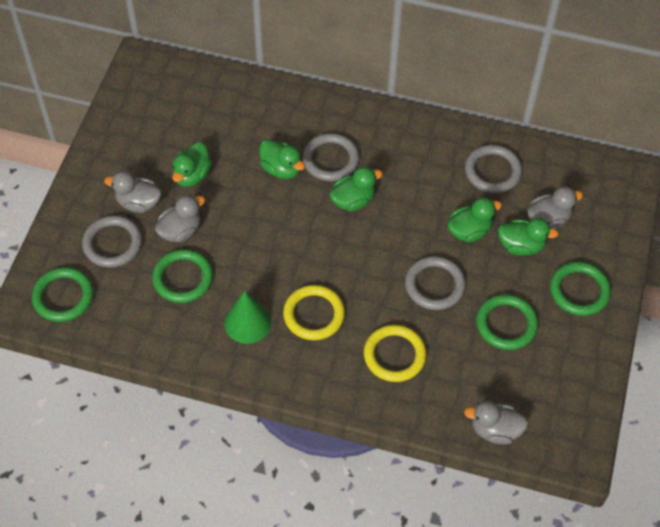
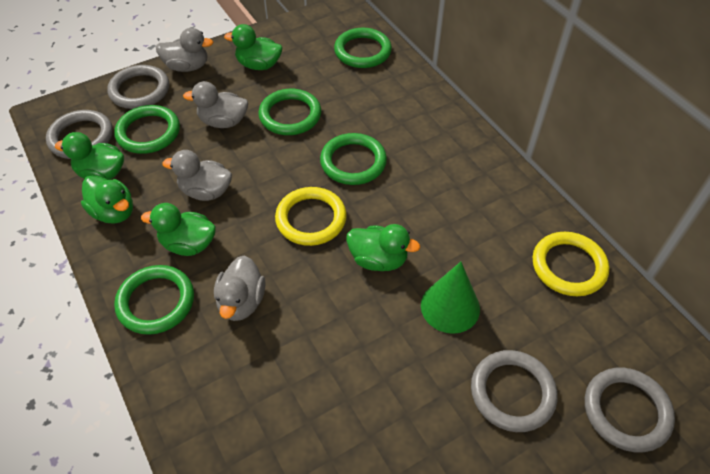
green ring: 4 -> 5

